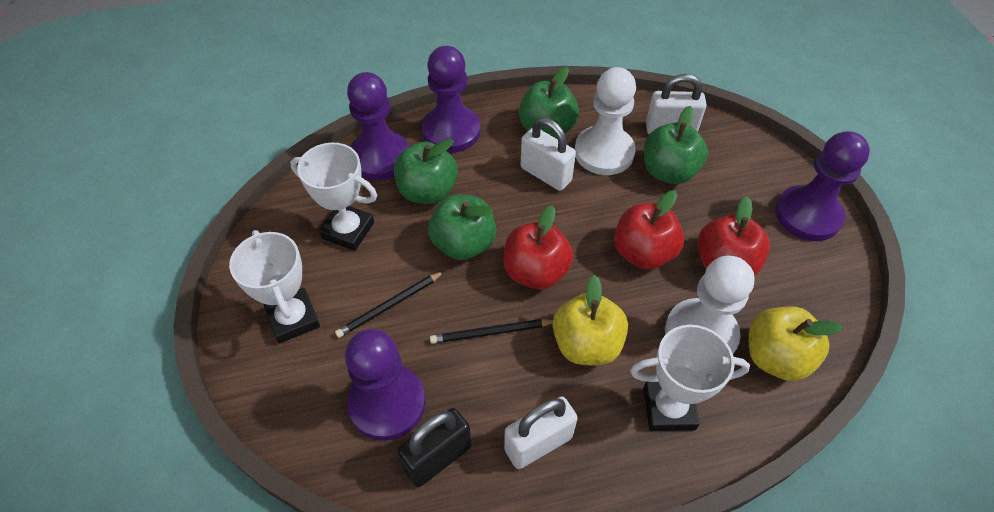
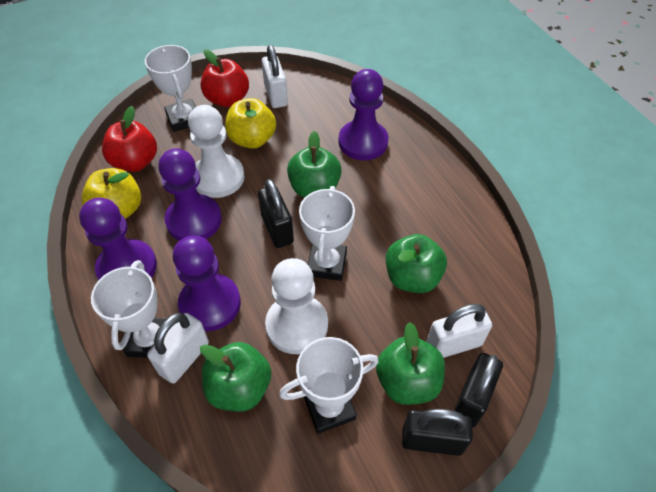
black padlock: 1 -> 3
black pencil: 2 -> 0
red apple: 3 -> 2
white trophy: 3 -> 4

